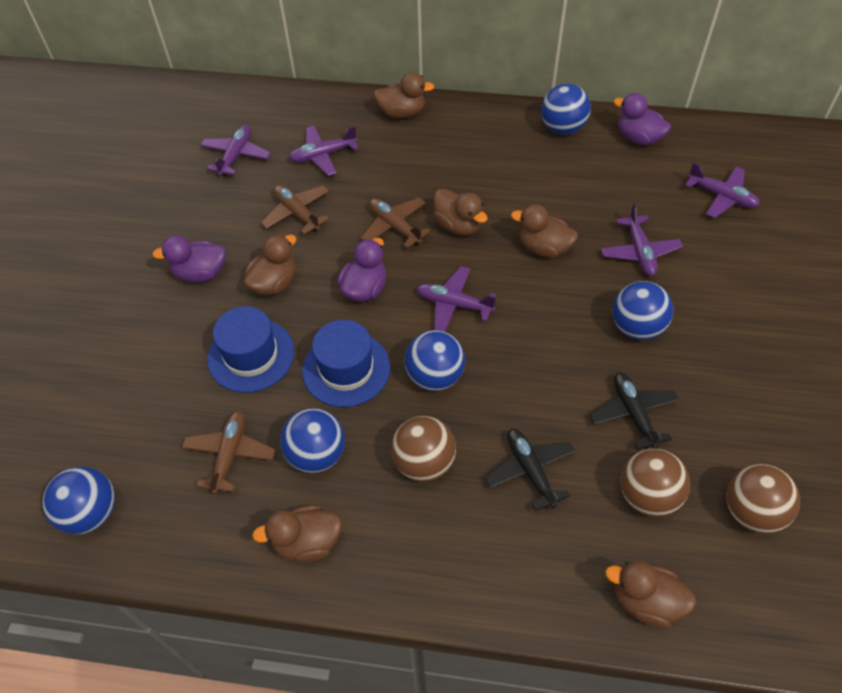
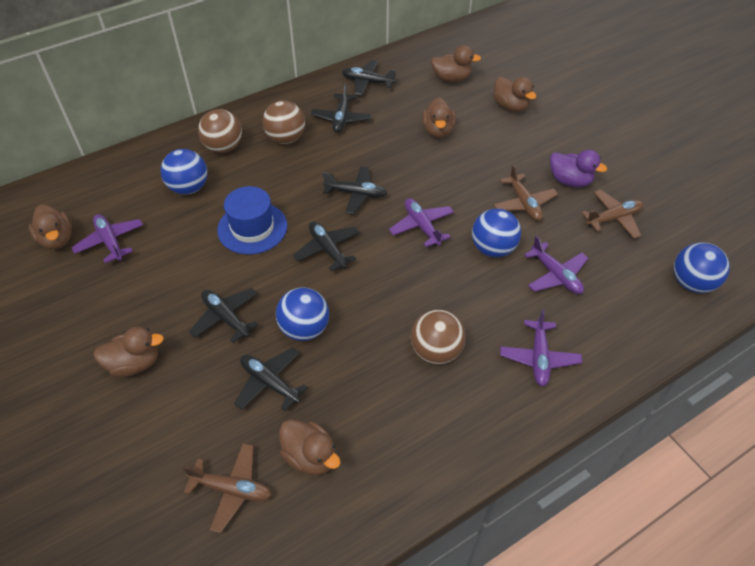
black plane: 2 -> 6
blue ball: 5 -> 4
blue hat: 2 -> 1
purple duck: 3 -> 1
purple plane: 5 -> 4

